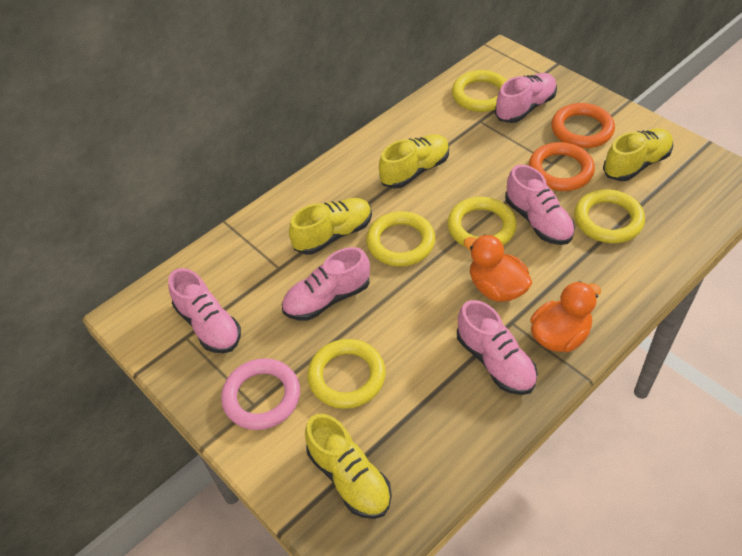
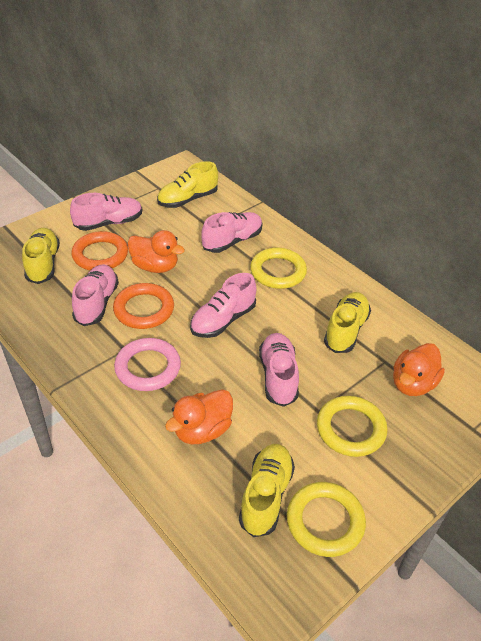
orange duck: 2 -> 3
yellow ring: 5 -> 3

